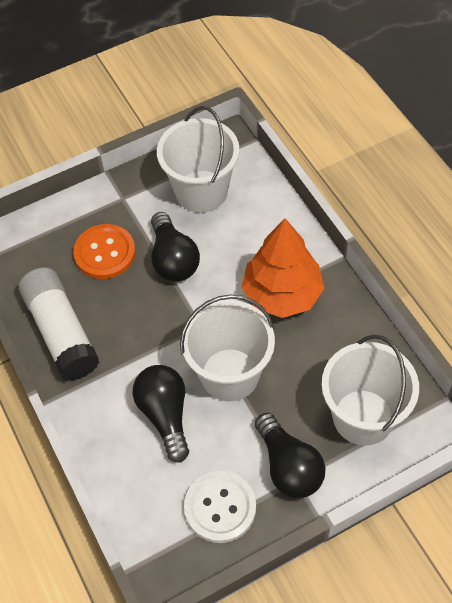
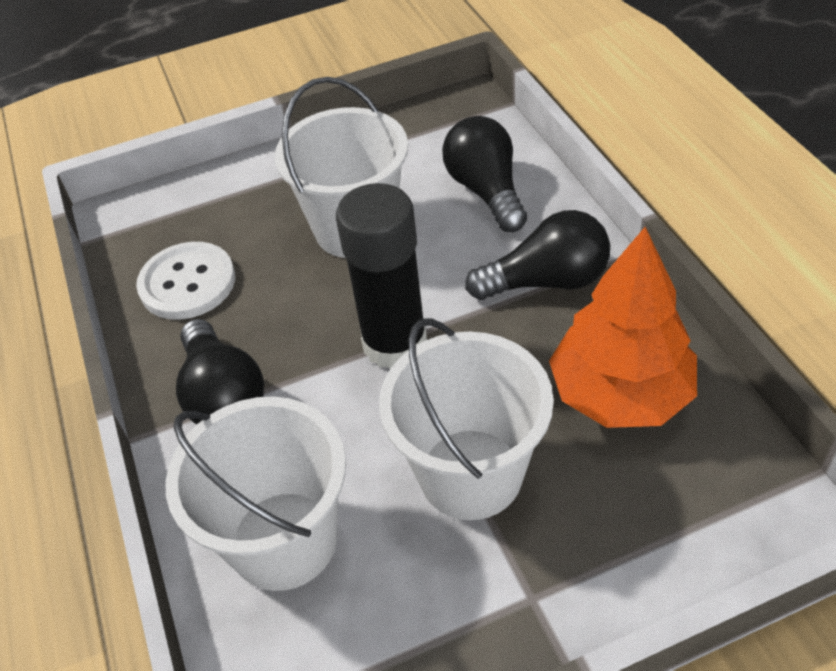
black glue stick: 0 -> 1
orange button: 1 -> 0
white glue stick: 1 -> 0

